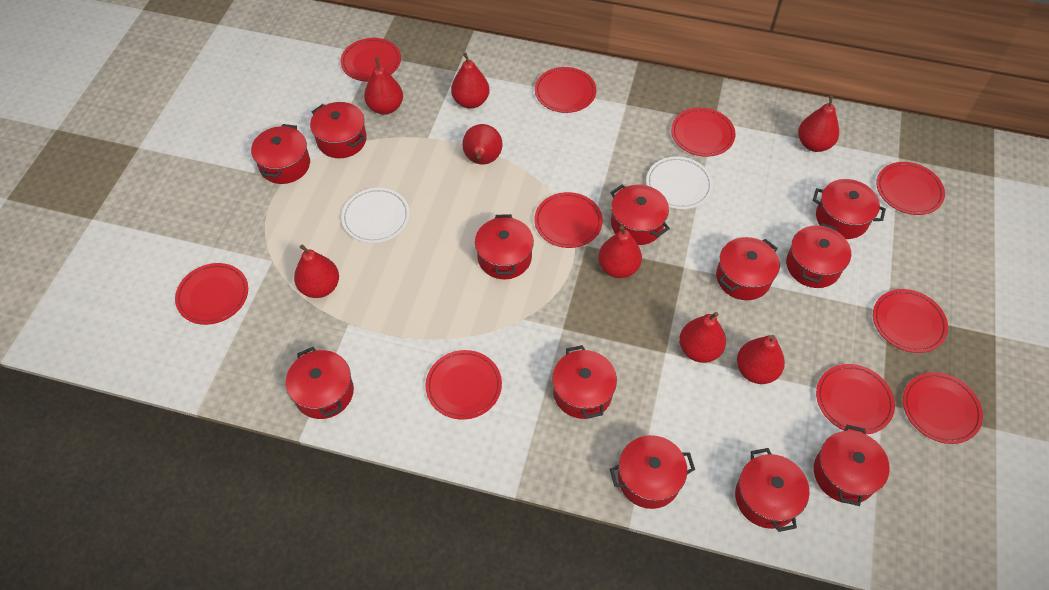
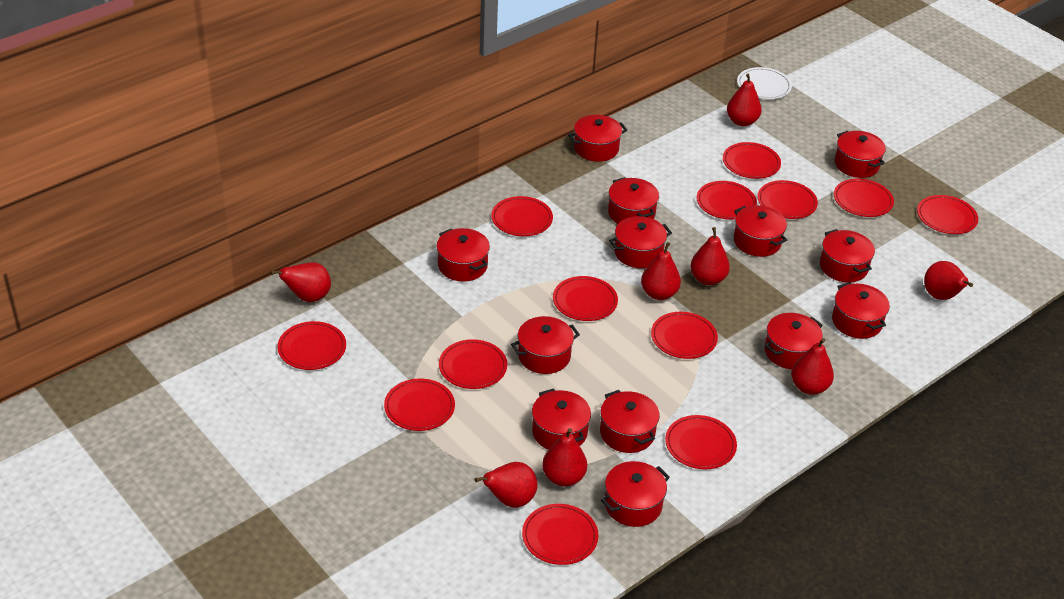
red plate: 10 -> 13
red pot: 12 -> 13
white plate: 2 -> 1

